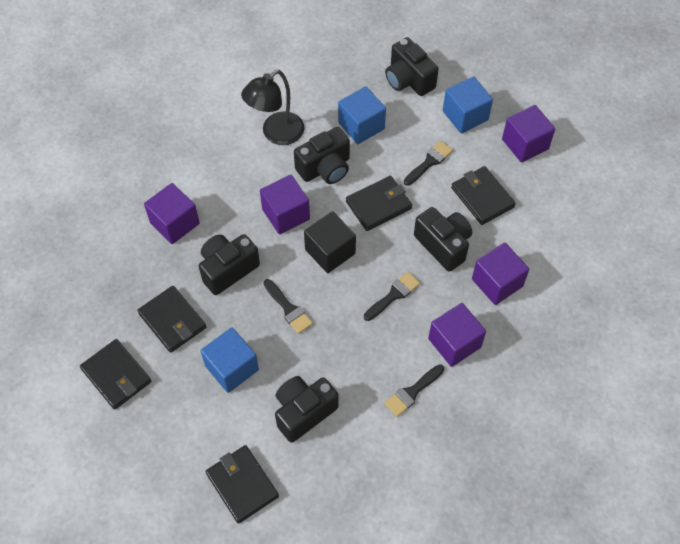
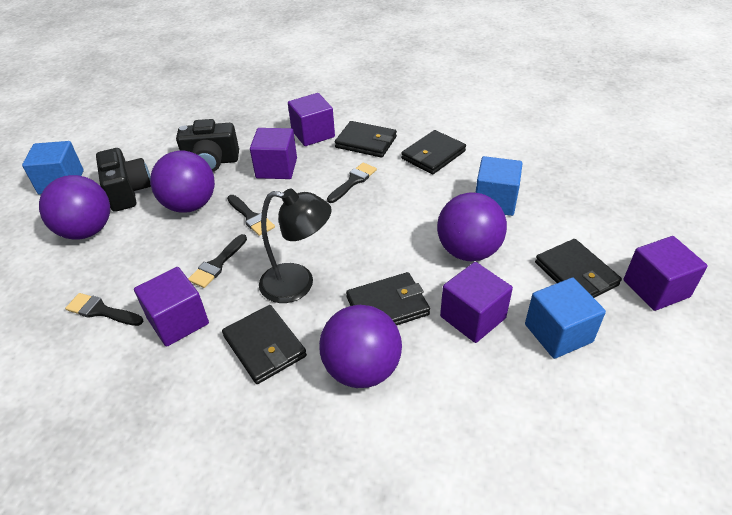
black camera: 5 -> 2
black cube: 1 -> 0
purple ball: 0 -> 4

